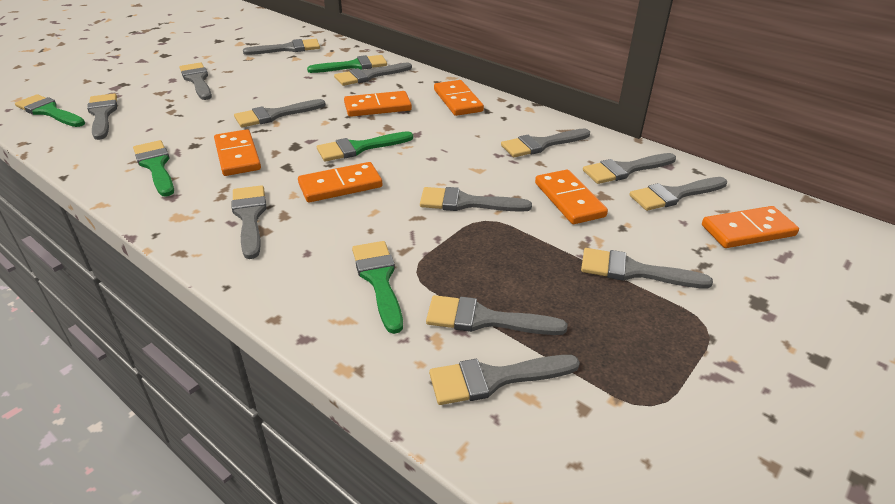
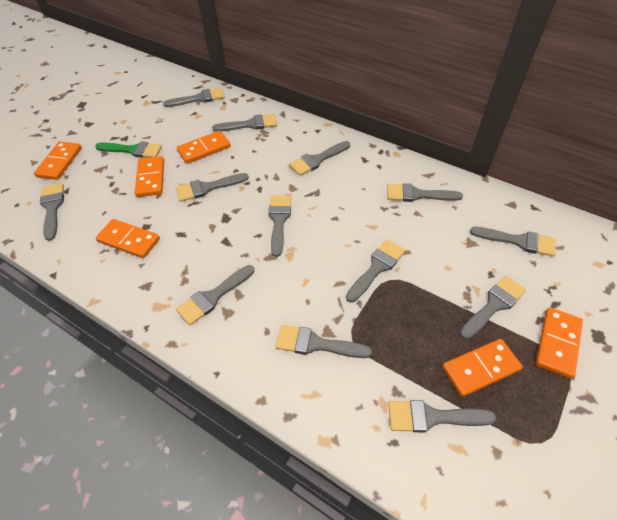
green brush: 5 -> 1

